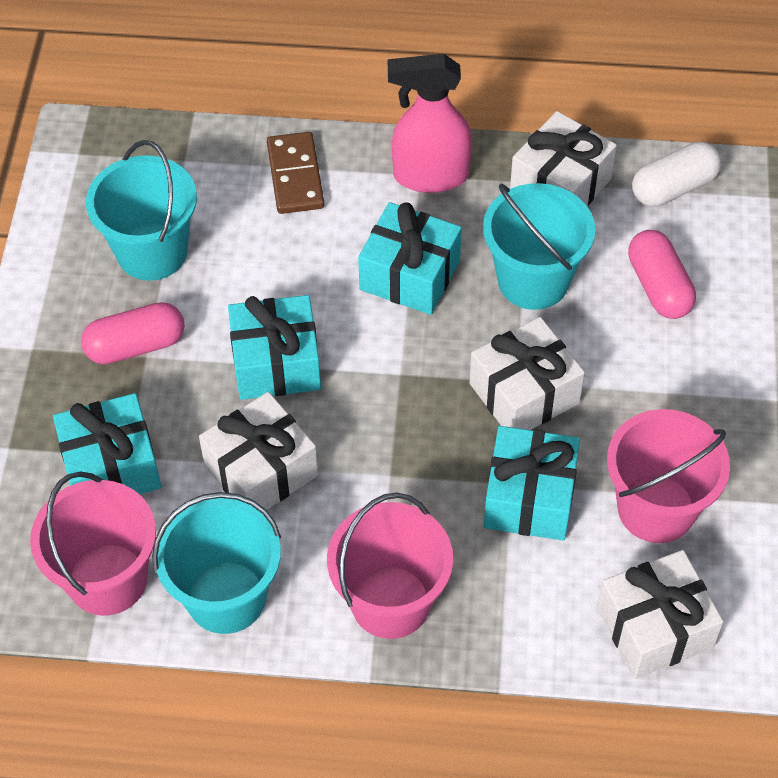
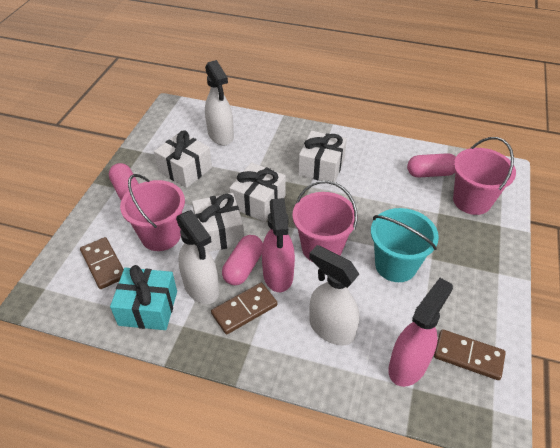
brown domino: 1 -> 3
pink capsule: 2 -> 3
pink spray bottle: 1 -> 2
turquoise bucket: 3 -> 1
turquoise gift: 4 -> 1
white capsule: 1 -> 0
white spray bottle: 0 -> 3

